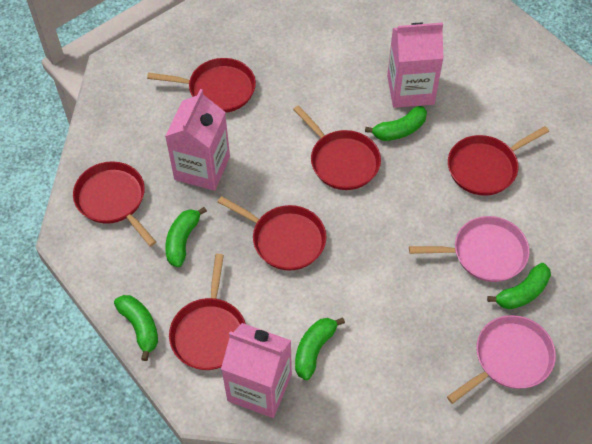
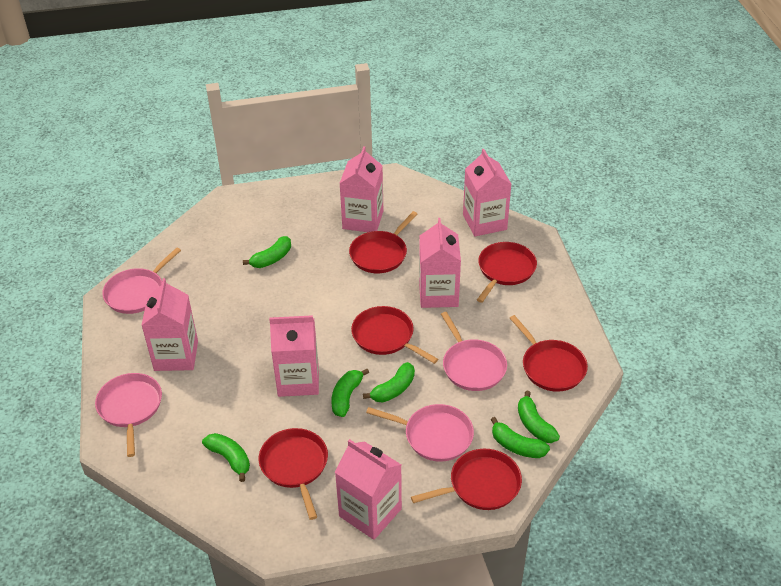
green banana: 5 -> 6
pink carton: 3 -> 6
pink pan: 2 -> 4

